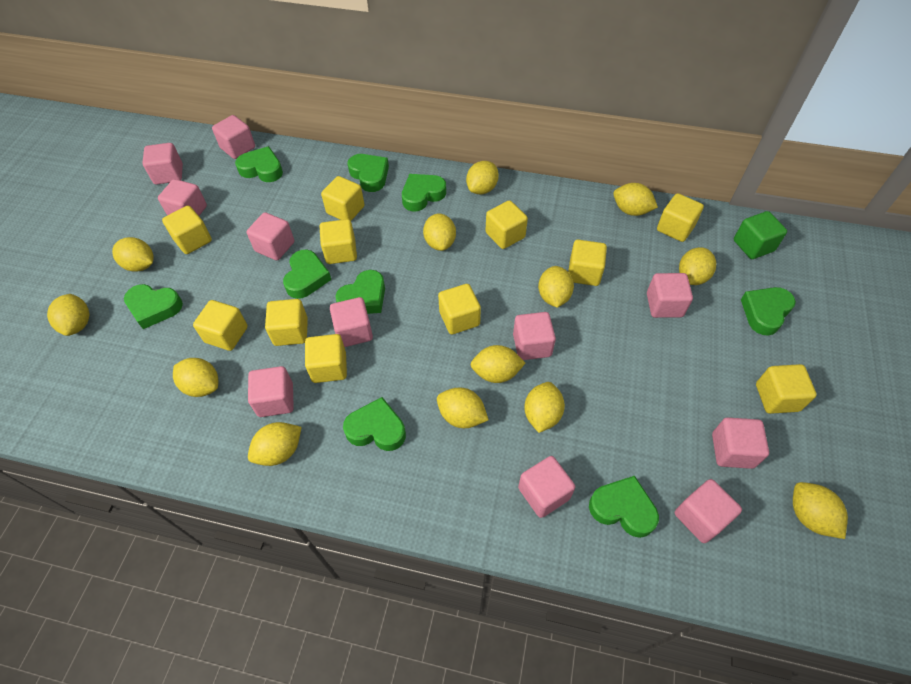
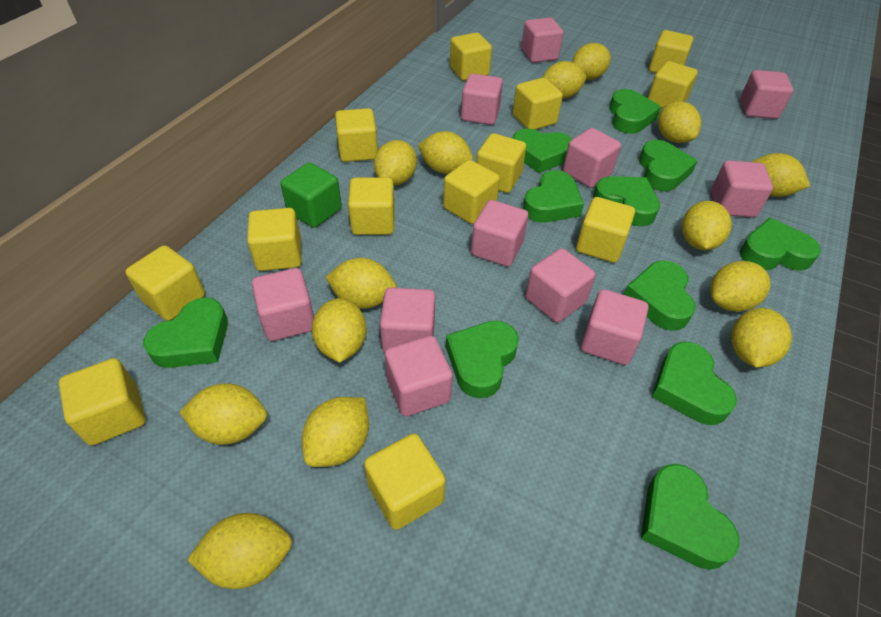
green heart: 9 -> 11
yellow cube: 11 -> 13
yellow lemon: 13 -> 14

